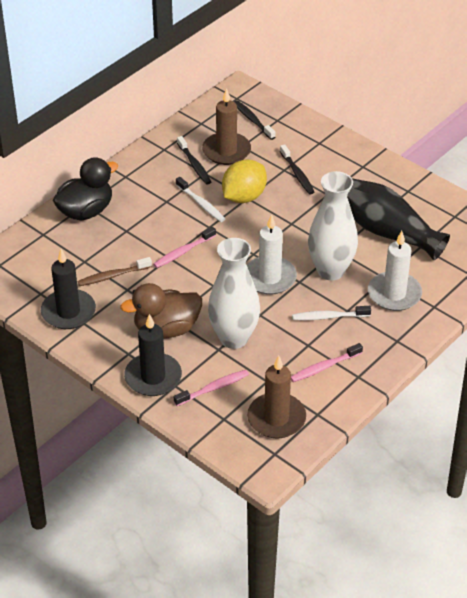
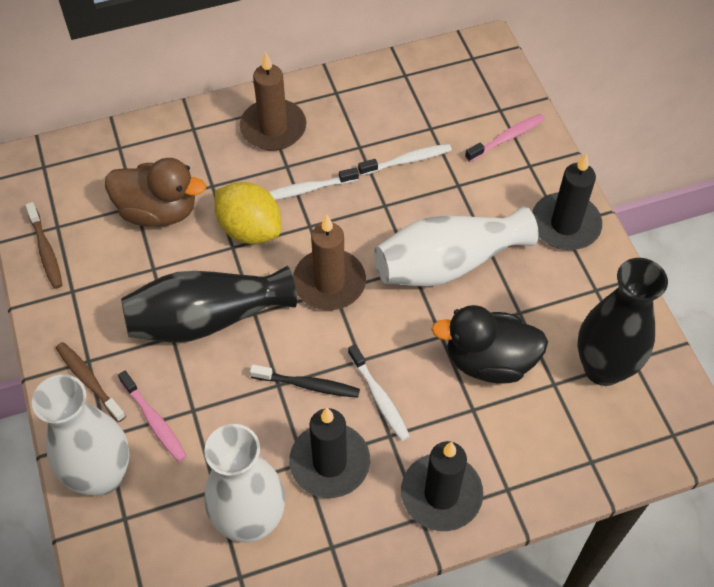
black candle: 2 -> 3
black toothbrush: 3 -> 1
black vase: 1 -> 2
brown toothbrush: 1 -> 2
pink toothbrush: 3 -> 2
white candle: 2 -> 0
white toothbrush: 2 -> 3
white vase: 2 -> 3

